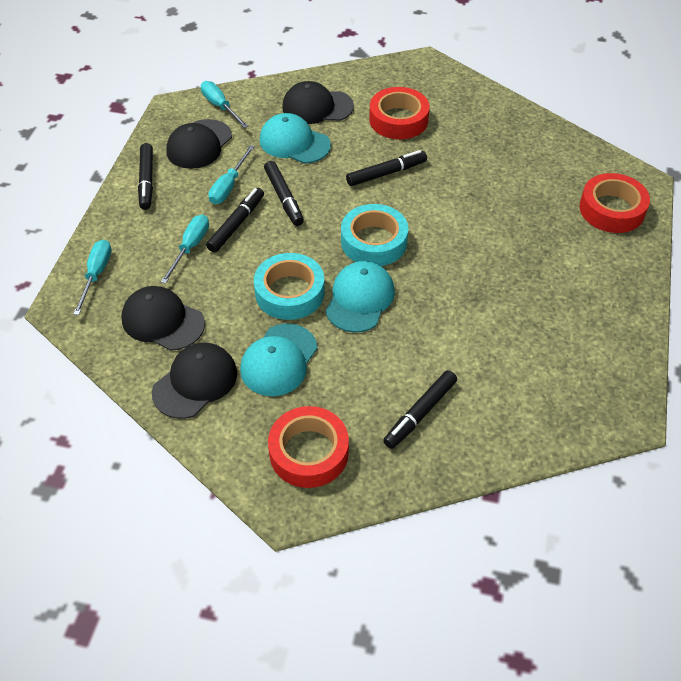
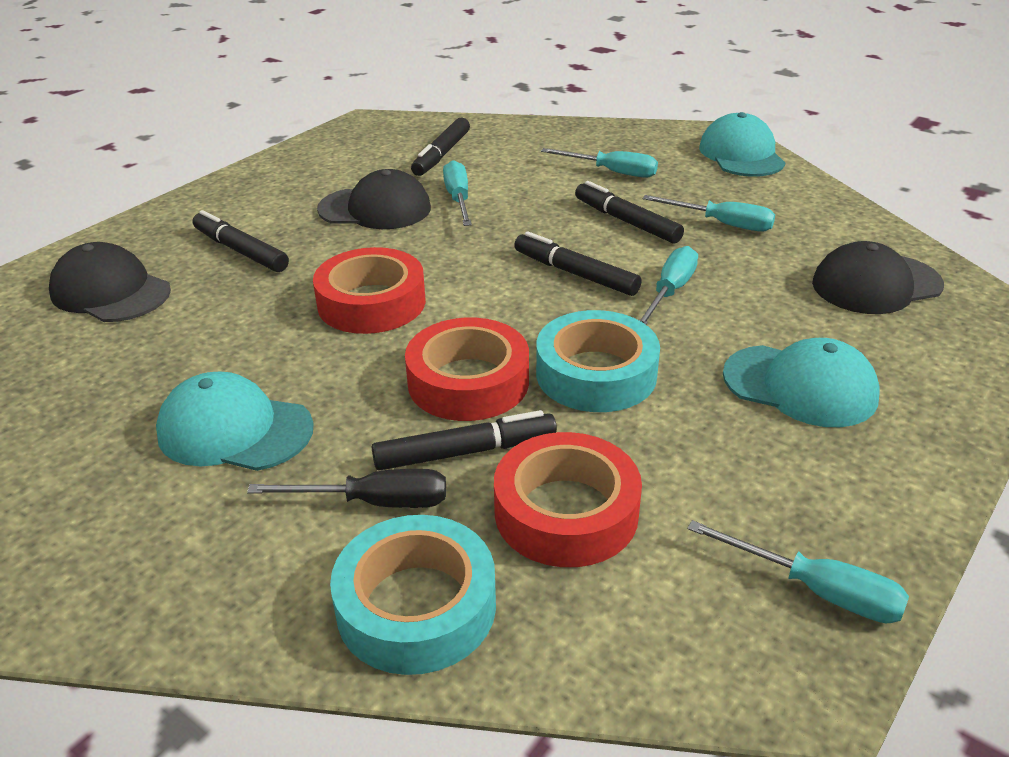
black cap: 4 -> 3
black screwdriver: 0 -> 1
turquoise screwdriver: 4 -> 5

